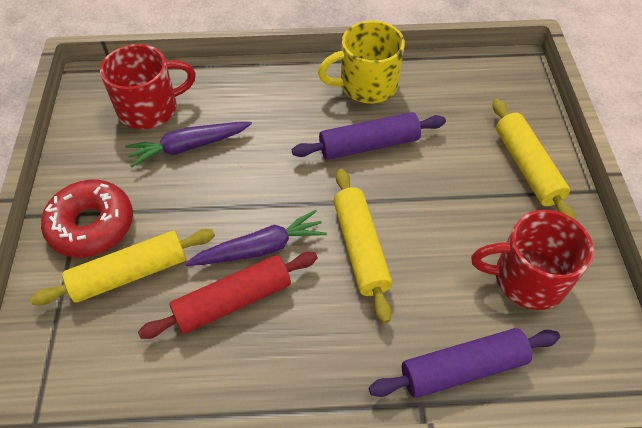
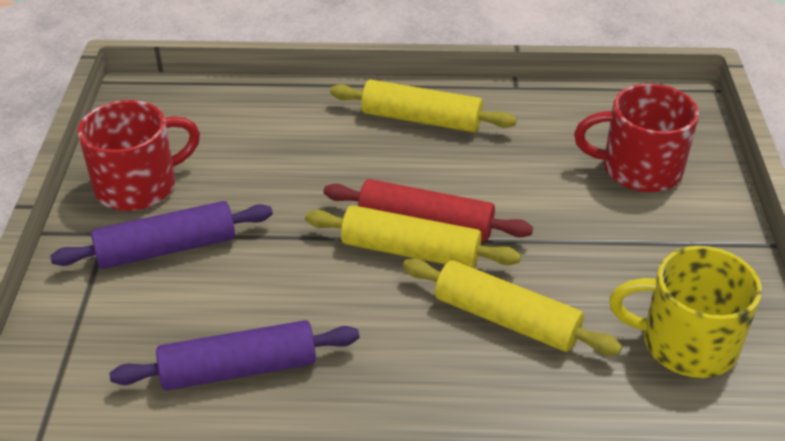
purple carrot: 2 -> 0
red donut: 1 -> 0

